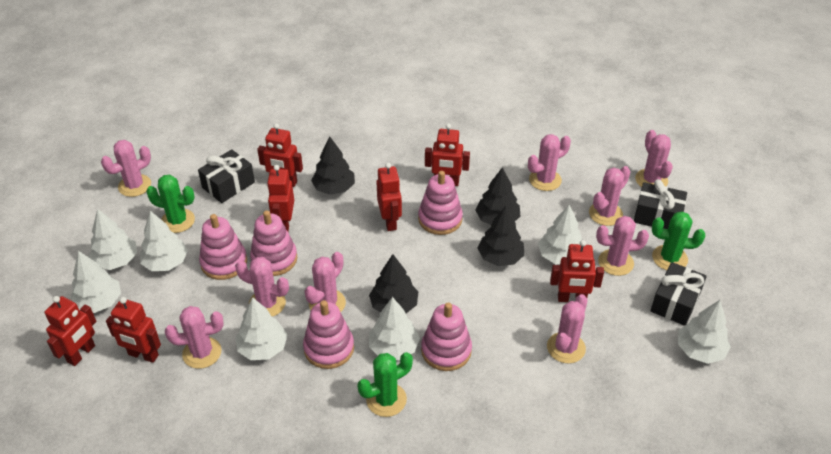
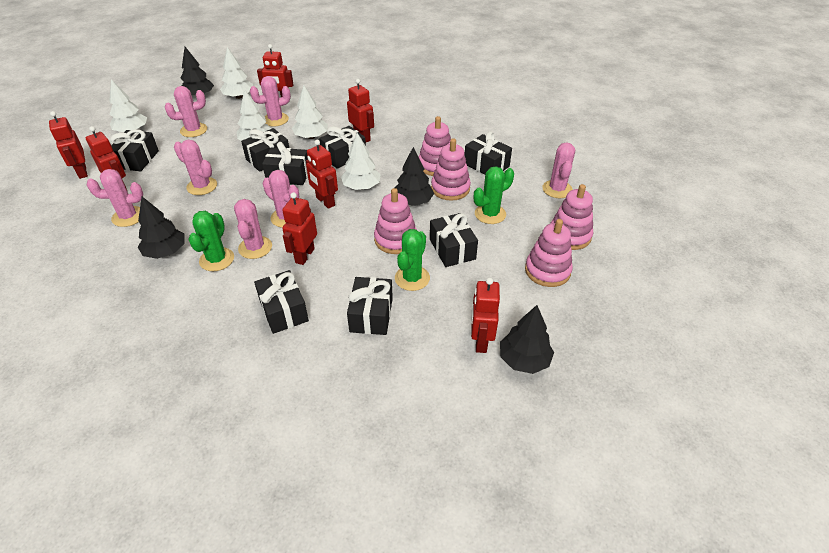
black gift: 3 -> 8
pink cactus: 9 -> 7
white tree: 7 -> 5

